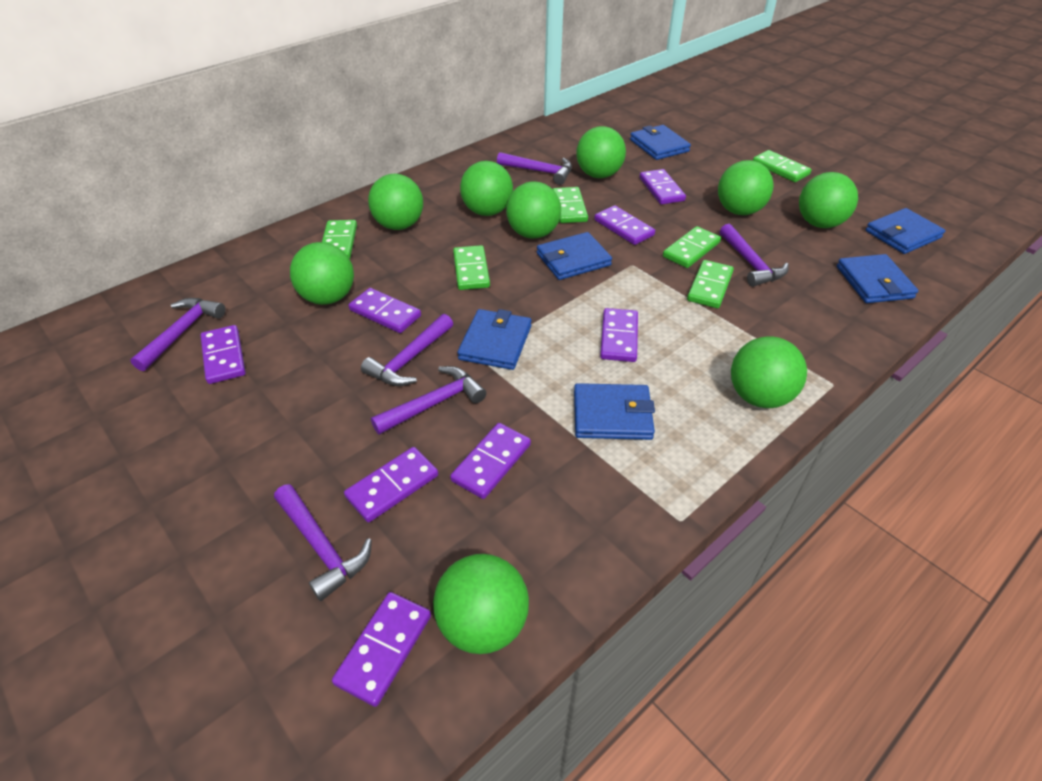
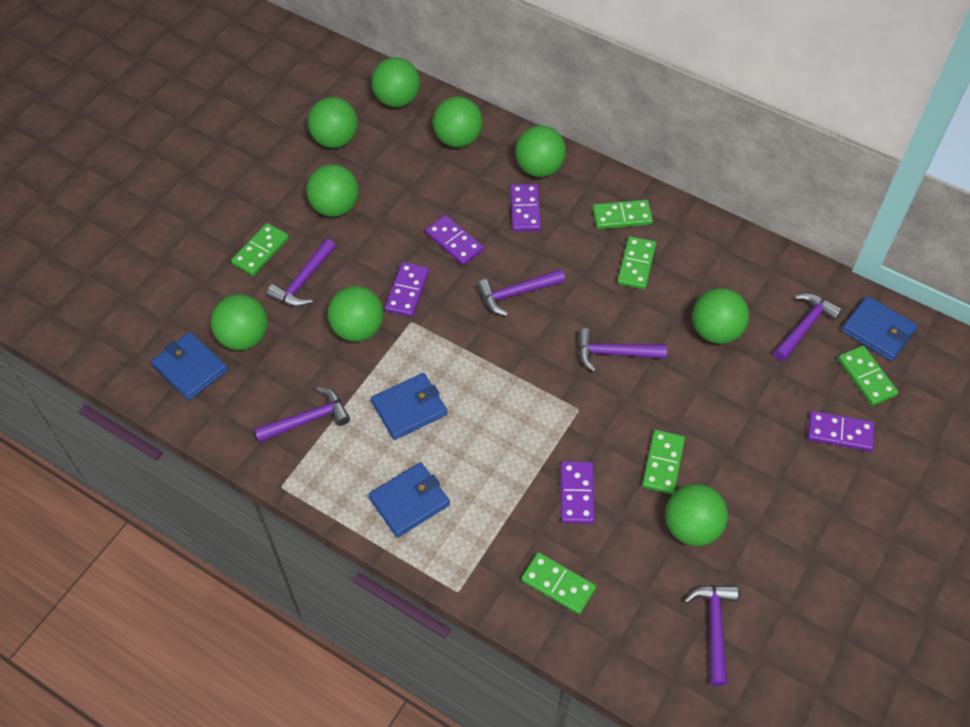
blue wallet: 6 -> 4
purple domino: 8 -> 5

